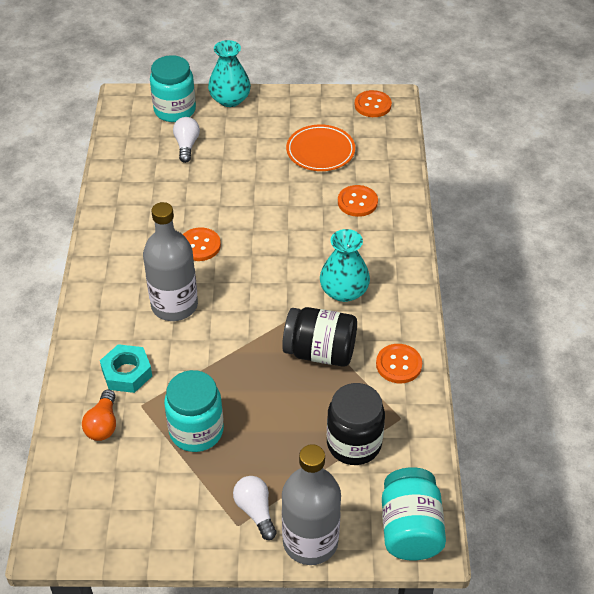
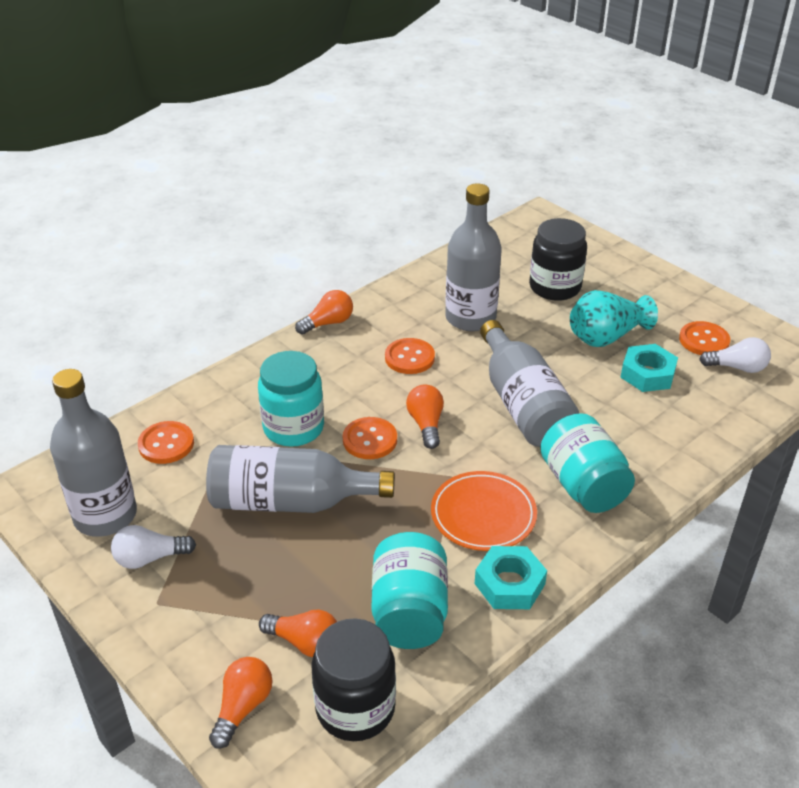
grey bottle: 2 -> 4
orange light bulb: 1 -> 4
turquoise nut: 1 -> 2
turquoise vase: 2 -> 1

